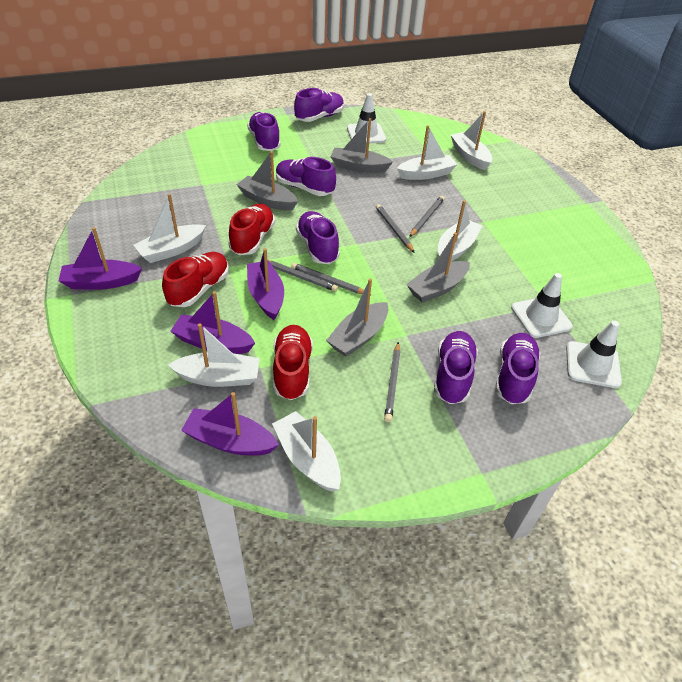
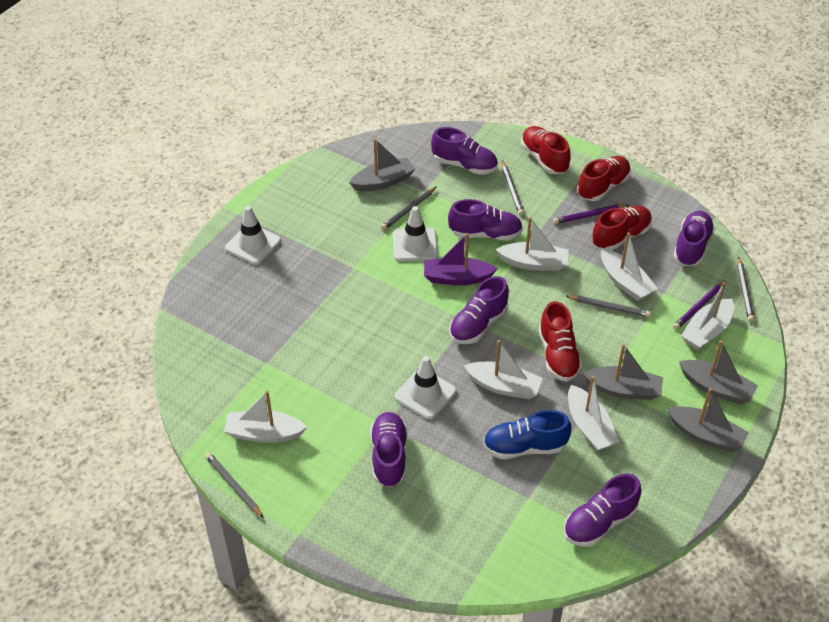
blue shoe: 0 -> 1
purple boat: 4 -> 1
purple pencil: 0 -> 2
red shoe: 3 -> 4

